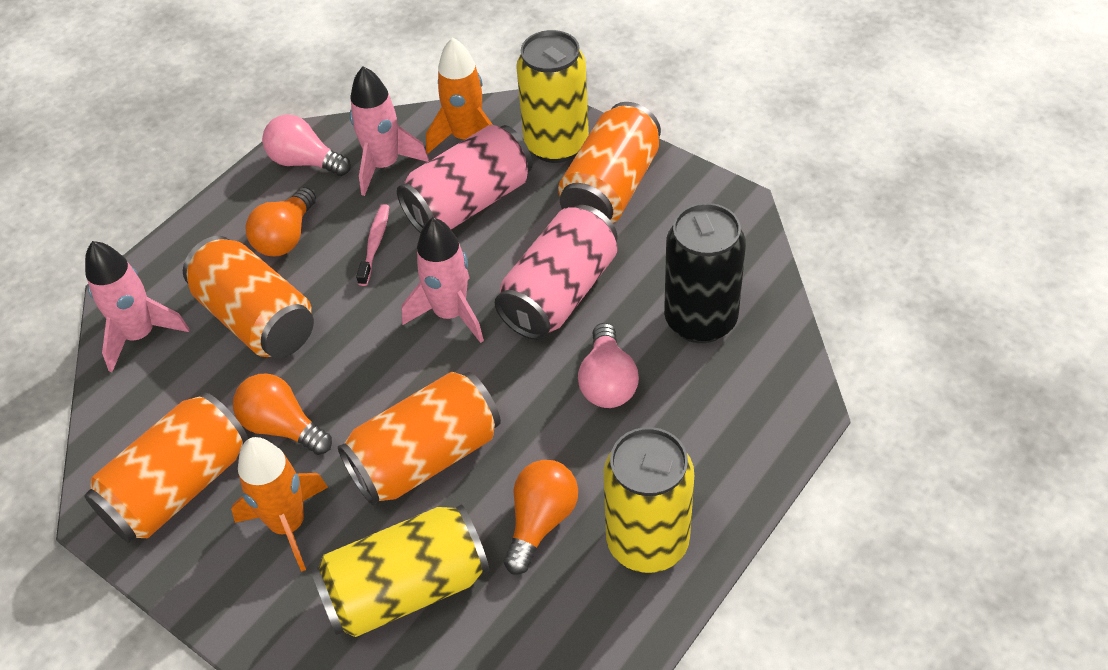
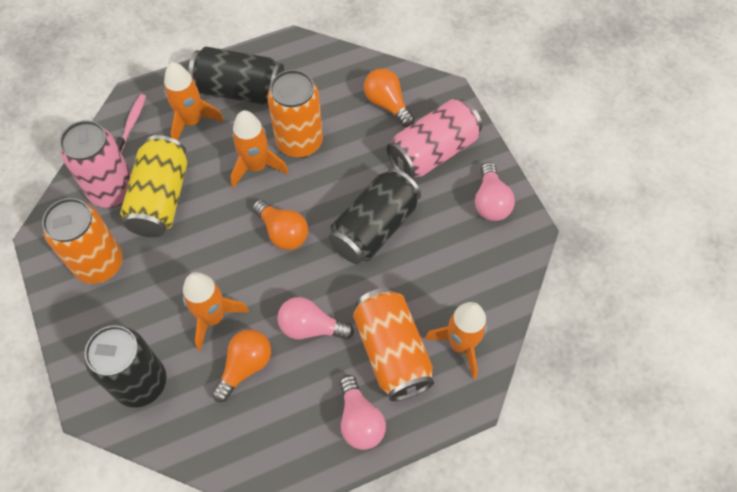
black can: 1 -> 3
orange can: 4 -> 3
orange rocket: 2 -> 4
pink light bulb: 2 -> 3
pink rocket: 3 -> 0
yellow can: 3 -> 1

